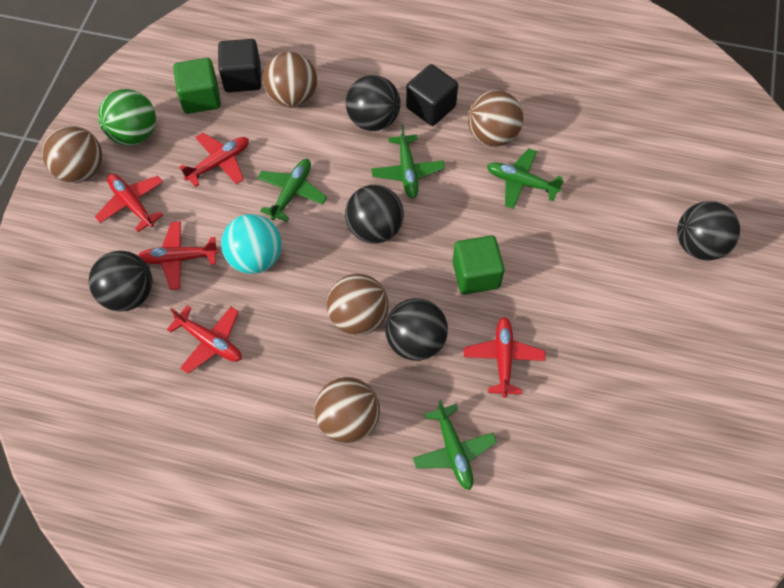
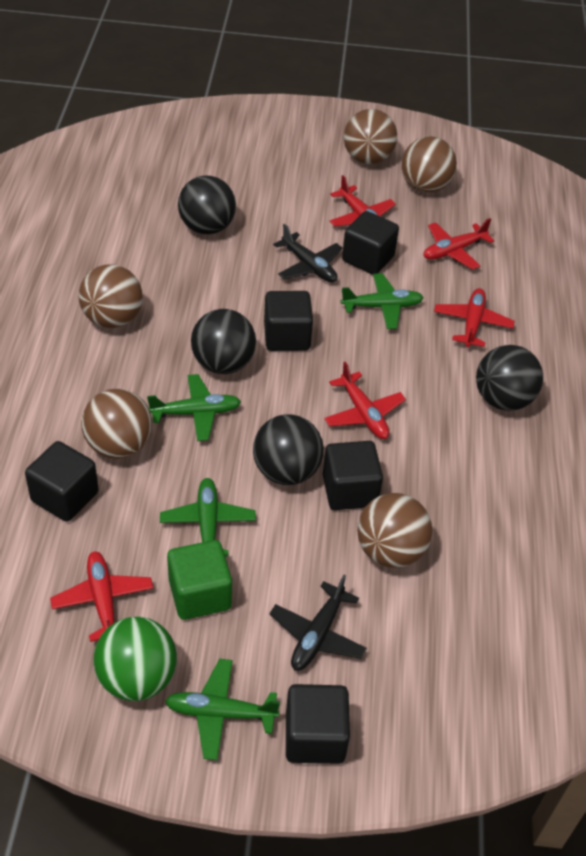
black ball: 5 -> 4
black cube: 2 -> 5
black plane: 0 -> 2
green cube: 2 -> 1
turquoise ball: 1 -> 0

